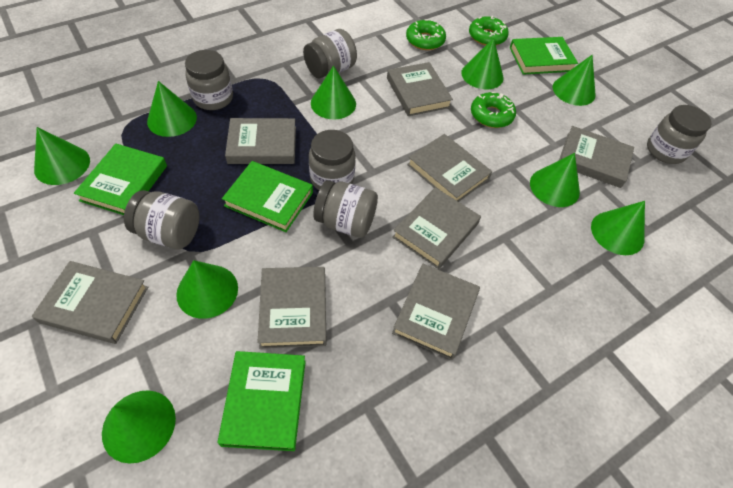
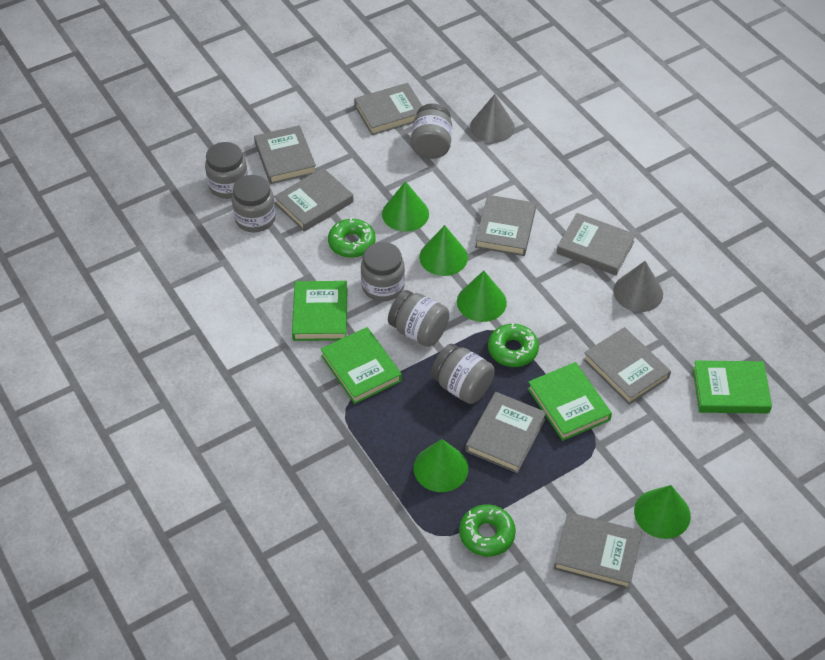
green cone: 9 -> 5
grey cone: 0 -> 2

